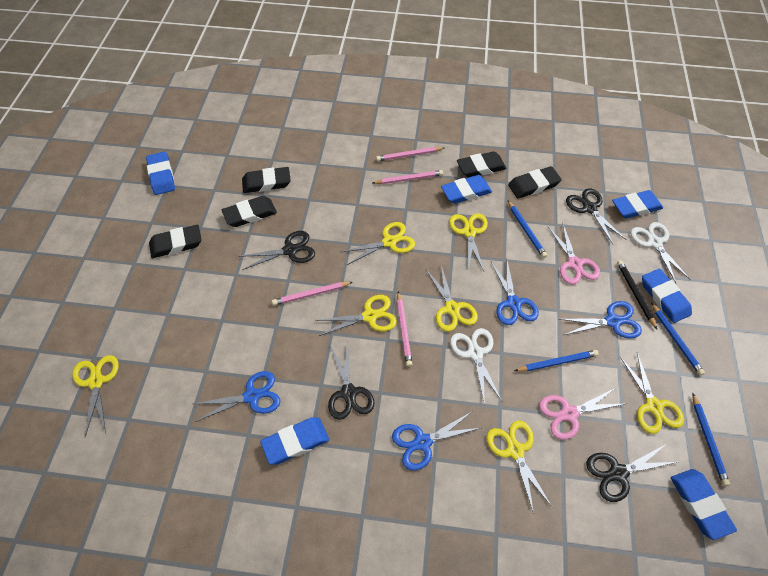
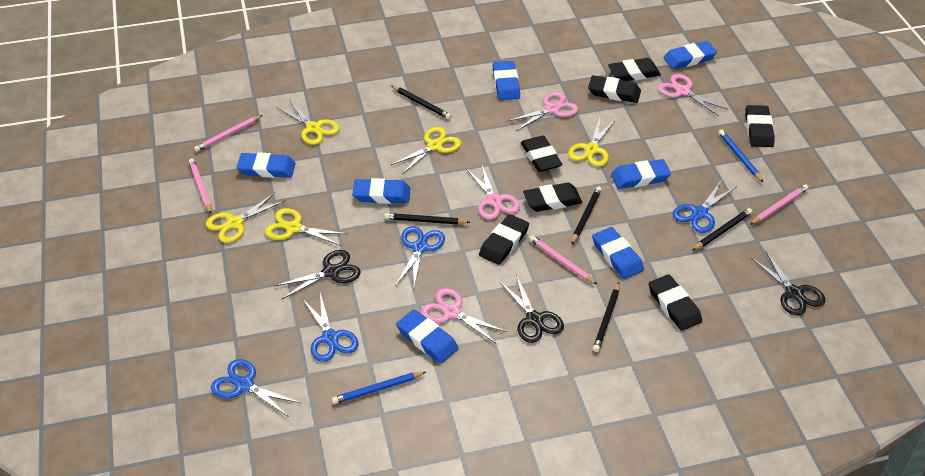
black eraser: 5 -> 7
black pencil: 1 -> 5
black scissors: 4 -> 3
blue eraser: 6 -> 7
blue pencil: 4 -> 2
pink scissors: 2 -> 4
white scissors: 2 -> 0
yellow scissors: 7 -> 5

